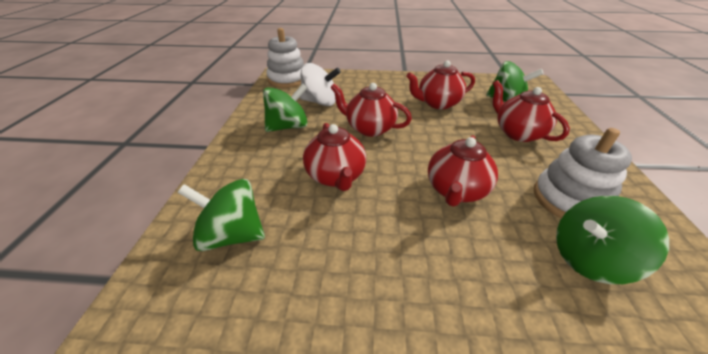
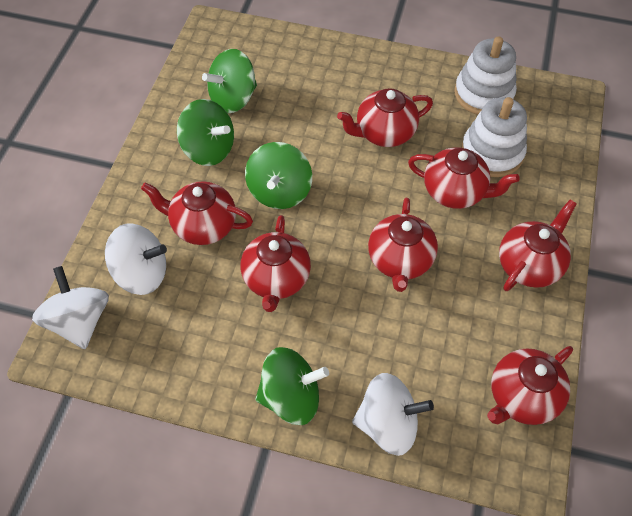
red teapot: 5 -> 7
white spinning top: 1 -> 3

